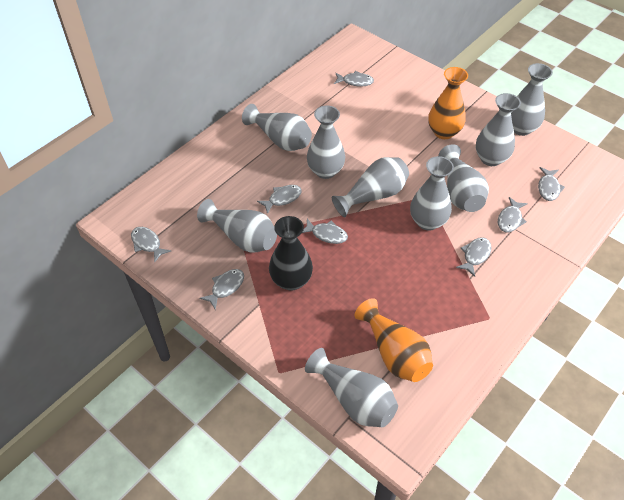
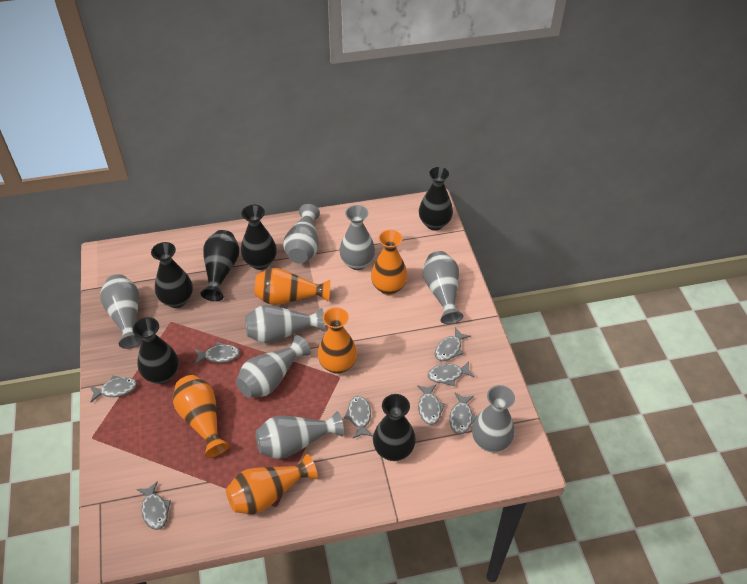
black vase: 1 -> 6
grey vase: 9 -> 8
orange vase: 2 -> 5

